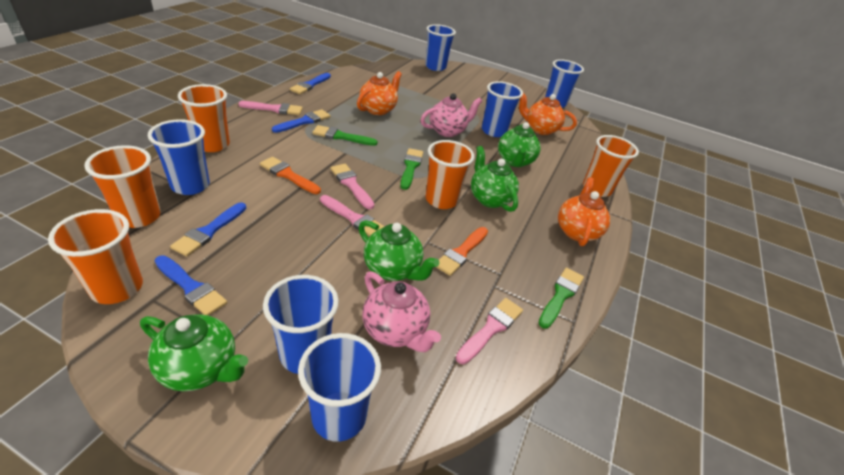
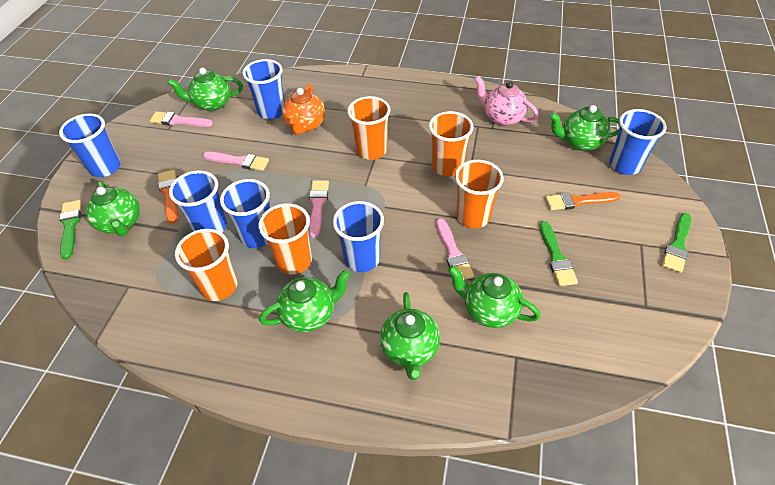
blue brush: 4 -> 0
green teapot: 4 -> 6
orange teapot: 3 -> 1
pink teapot: 2 -> 1

